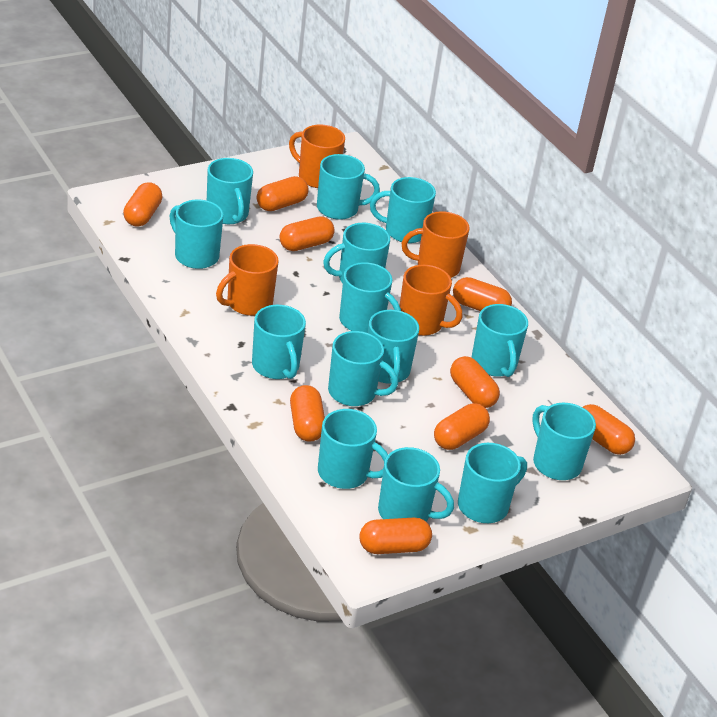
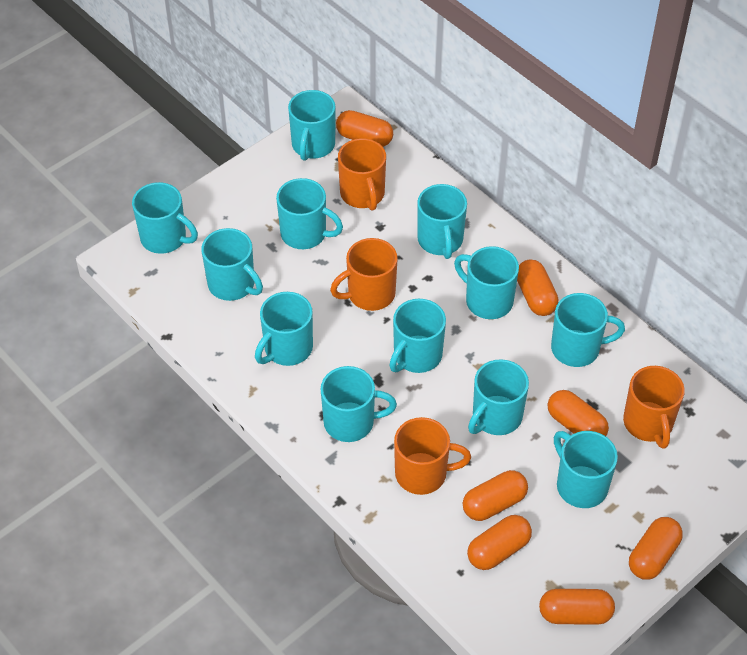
orange capsule: 9 -> 7
turquoise mug: 14 -> 12

